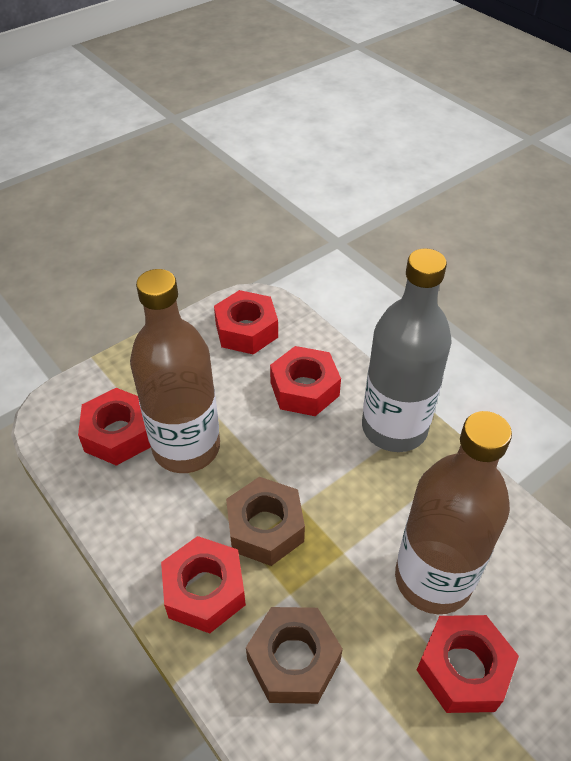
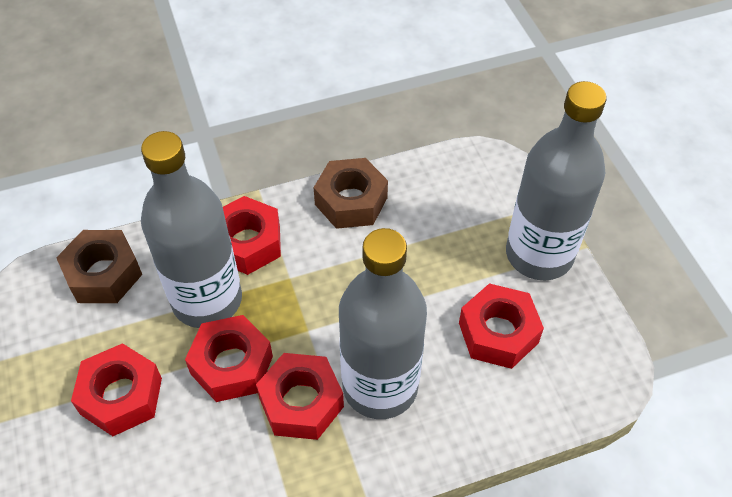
brown bottle: 2 -> 0
grey bottle: 1 -> 3

